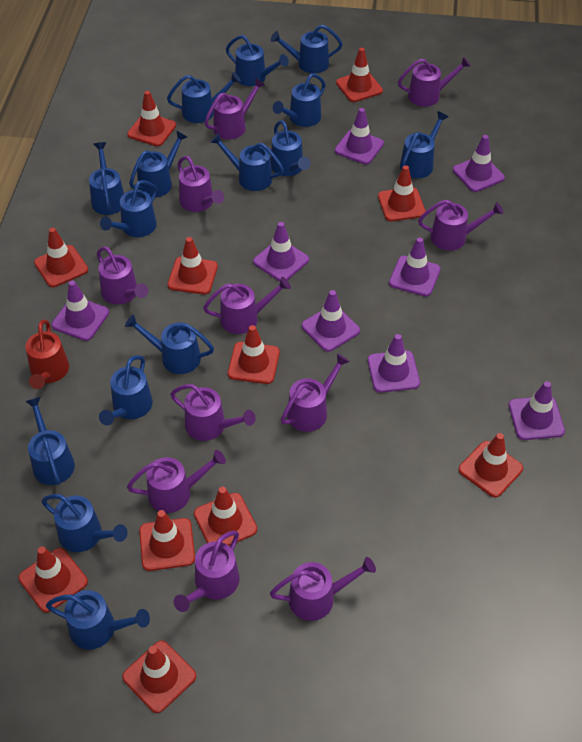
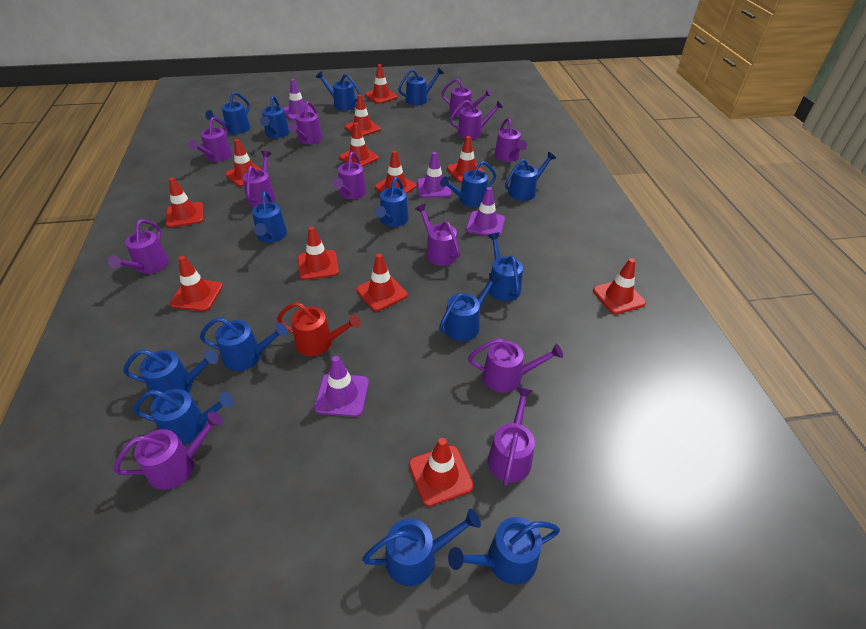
purple traffic cone: 8 -> 4
purple watering can: 11 -> 12
red traffic cone: 11 -> 12

